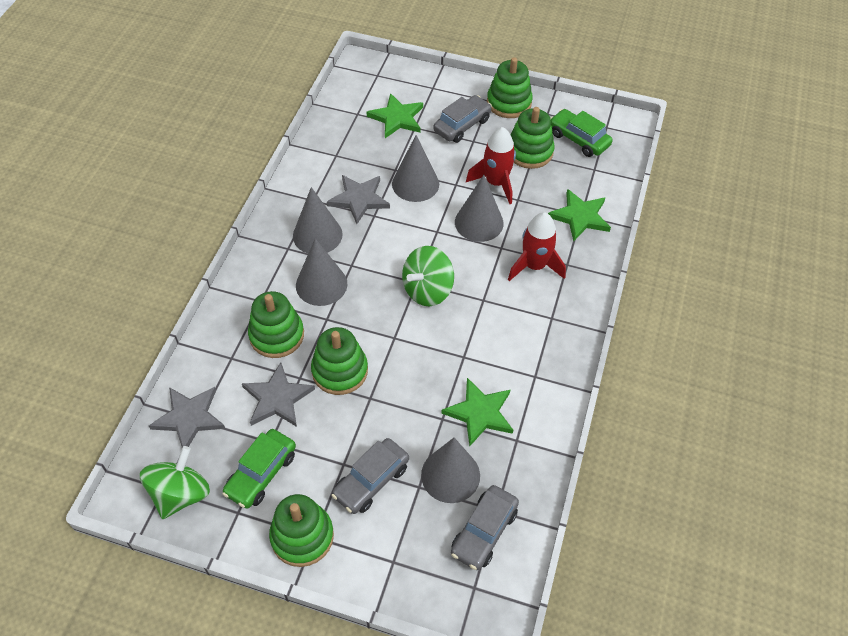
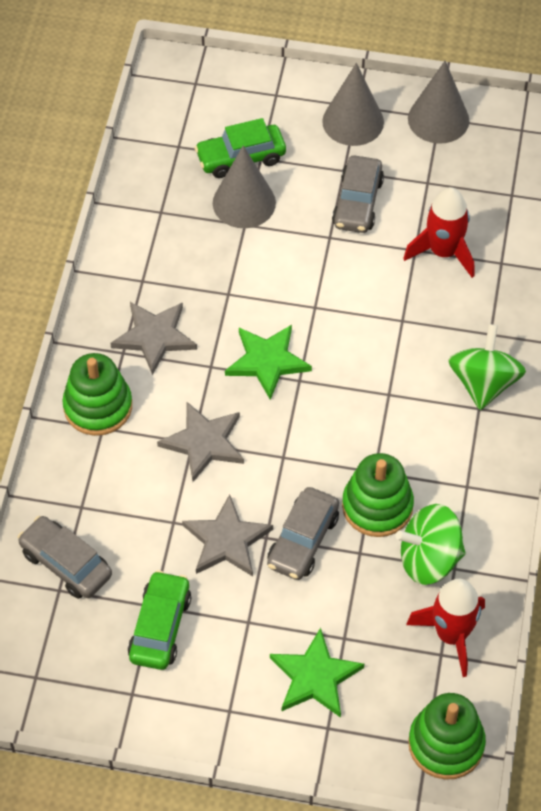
green stacking toy: 5 -> 3
green star: 3 -> 2
grey cone: 5 -> 3

